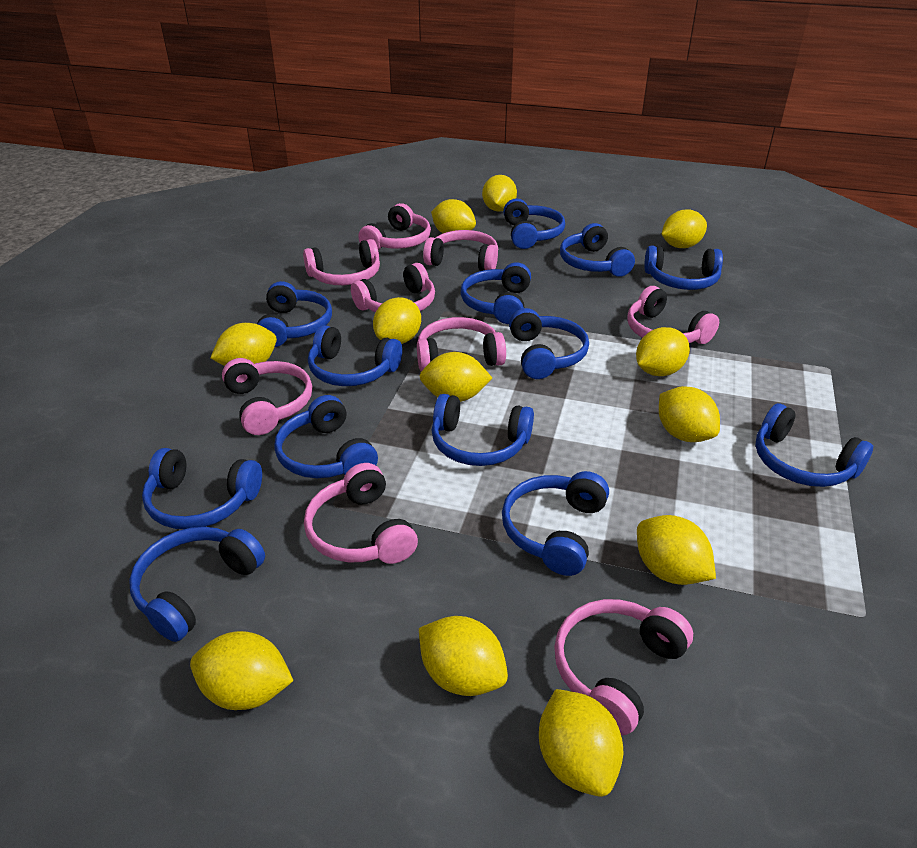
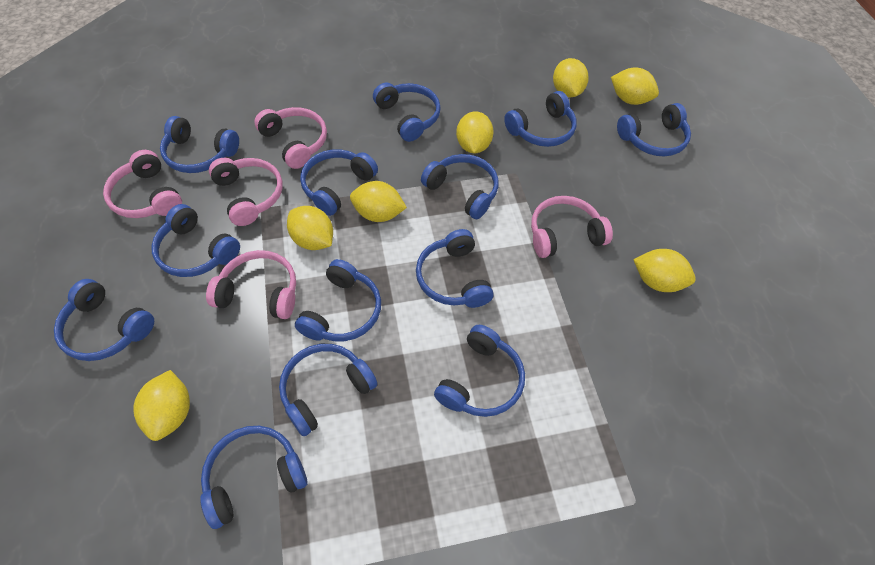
pink headphones: 9 -> 5
yellow lemon: 12 -> 7

